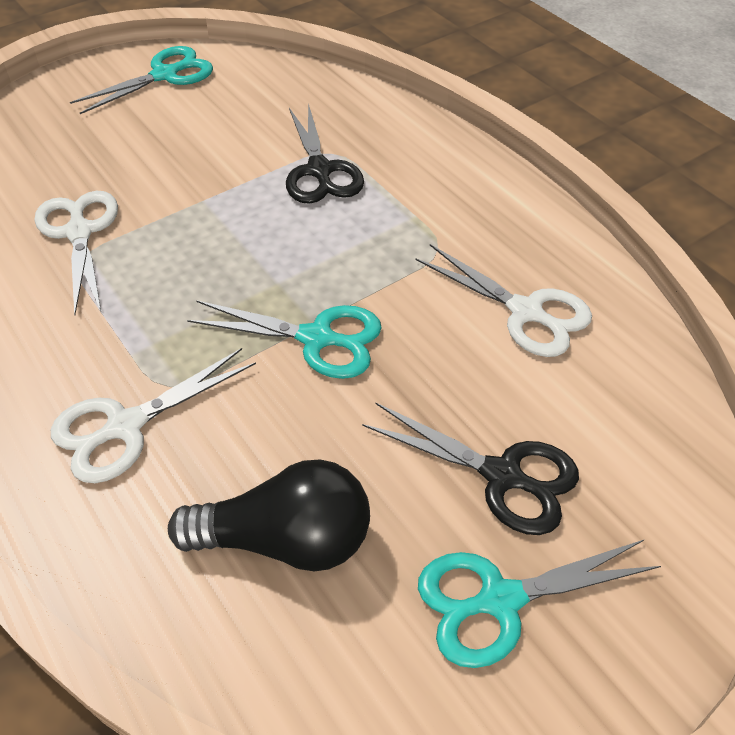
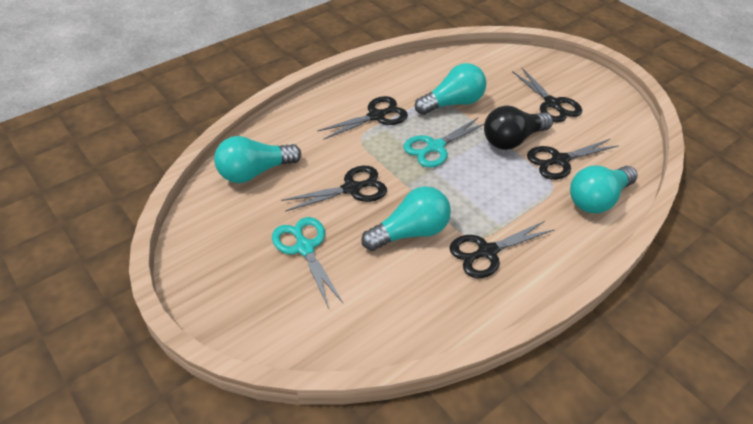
black scissors: 2 -> 5
turquoise light bulb: 0 -> 4
turquoise scissors: 3 -> 2
white scissors: 3 -> 0

